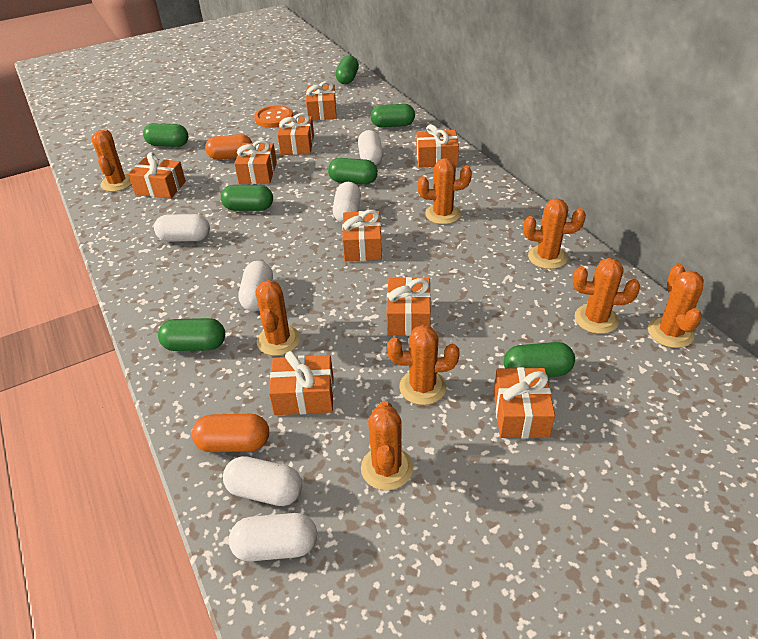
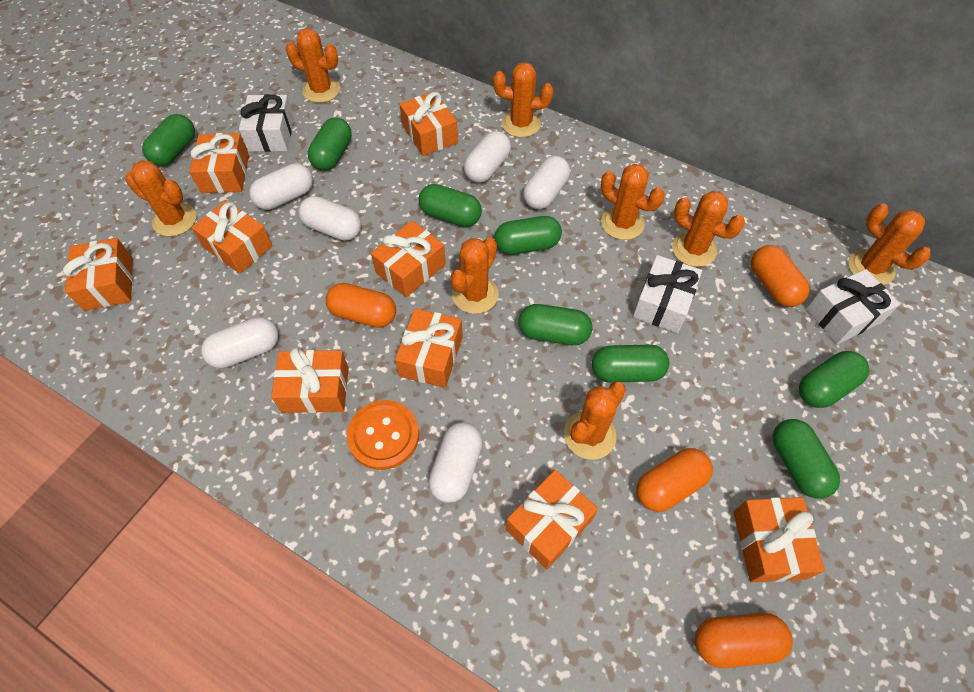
green capsule: 7 -> 8
orange capsule: 2 -> 4
white gift: 0 -> 3

